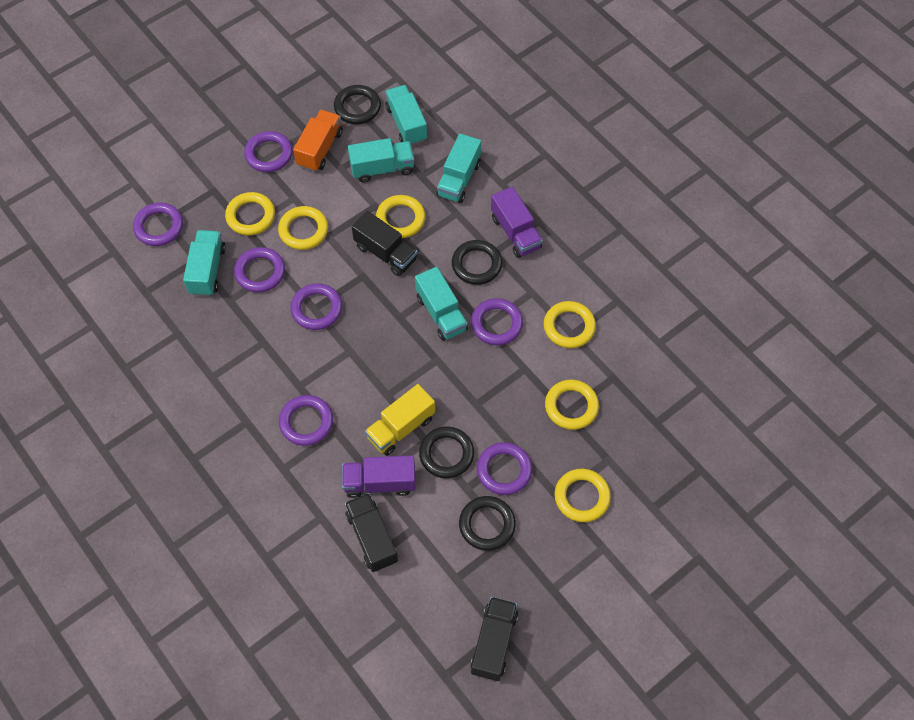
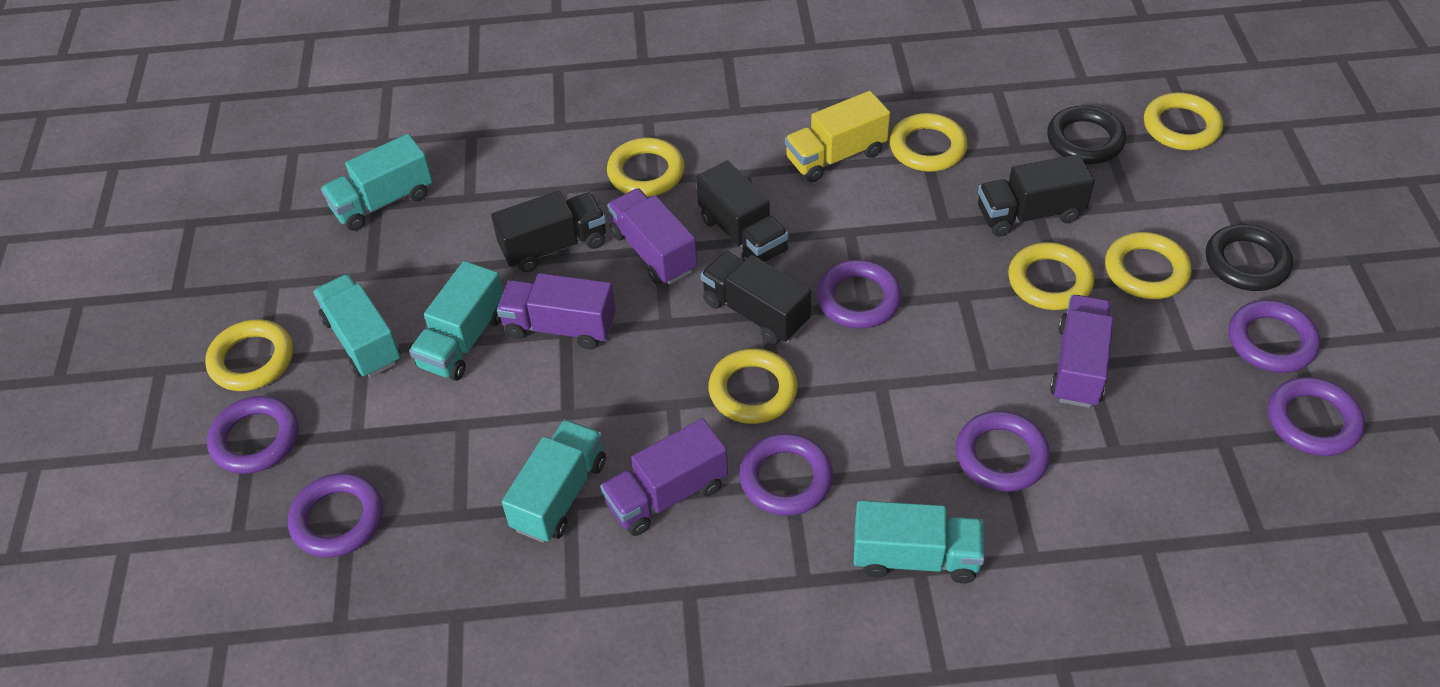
black ring: 4 -> 2
black truck: 3 -> 4
orange truck: 1 -> 0
purple truck: 2 -> 4
yellow ring: 6 -> 7

